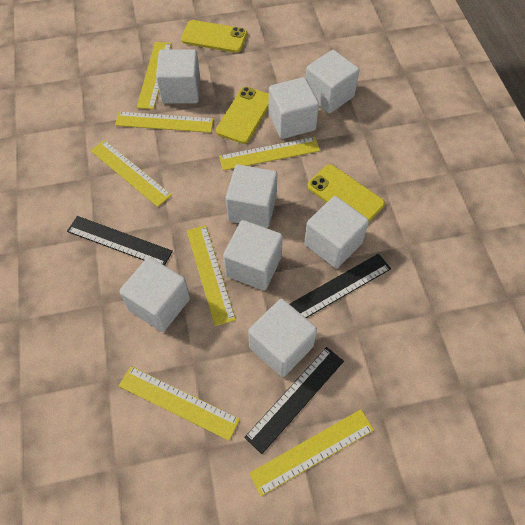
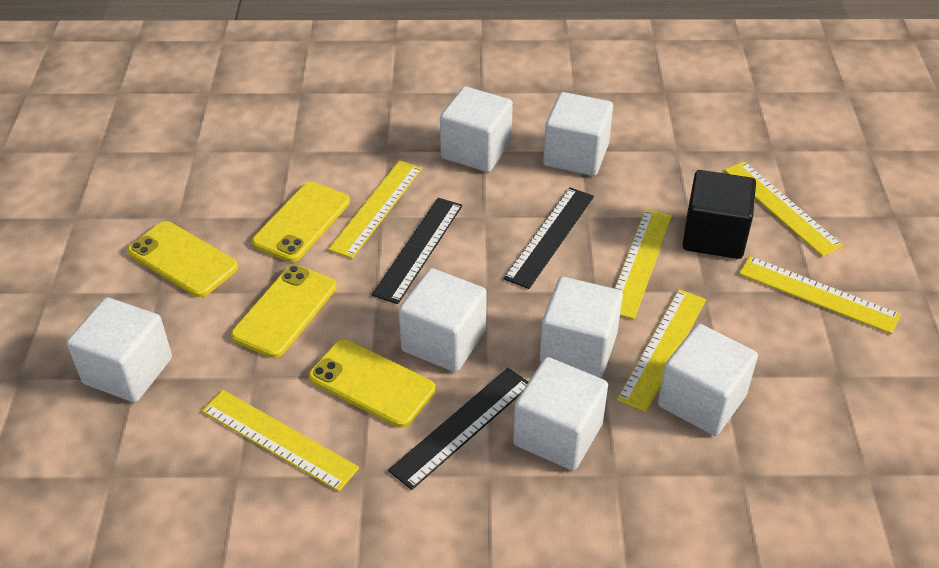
black cube: 0 -> 1
white cube: 8 -> 7
yellow phone: 3 -> 4
yellow ruler: 7 -> 6

